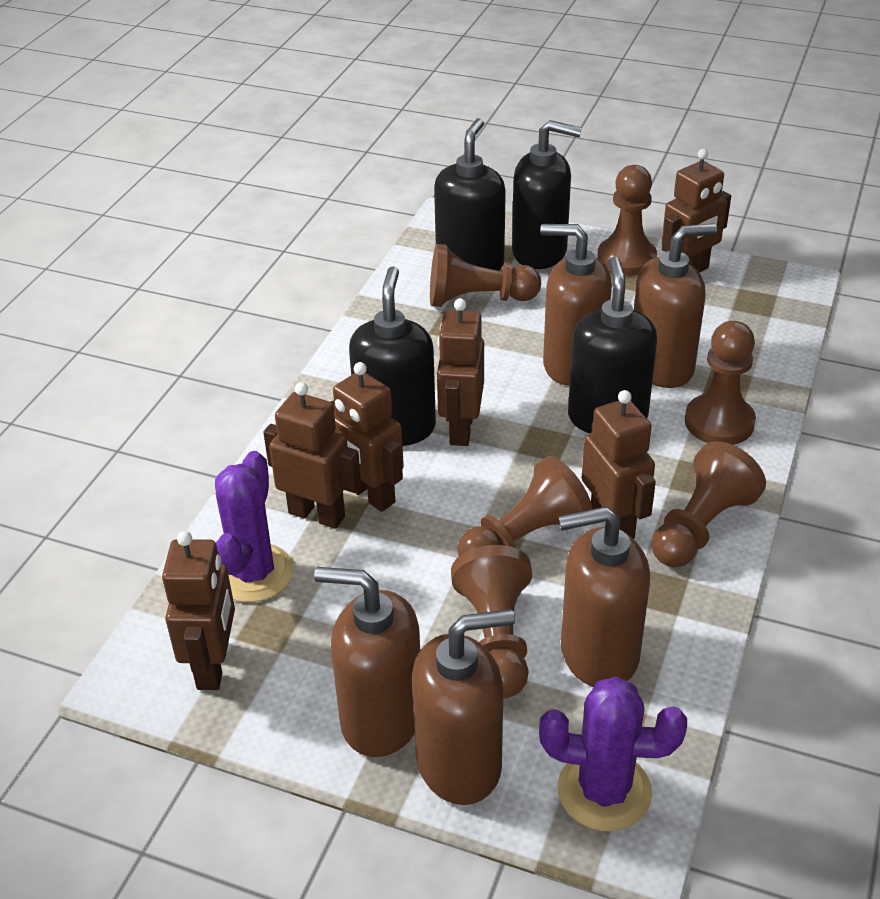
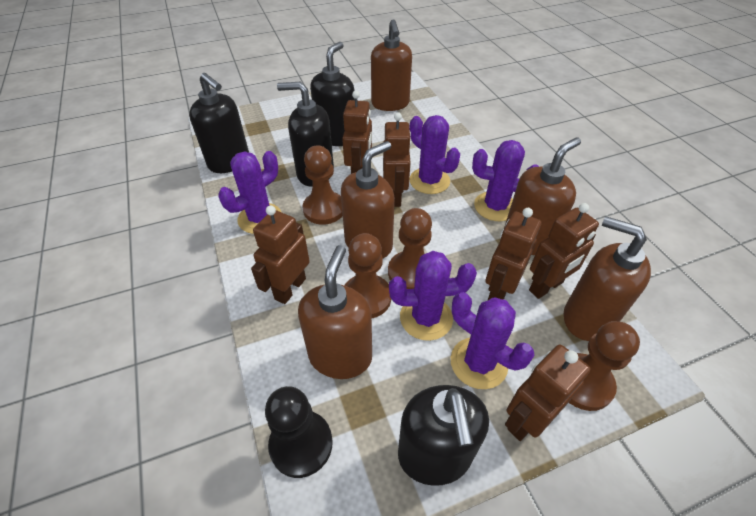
black pawn: 0 -> 1
brown pawn: 6 -> 4
purple cactus: 2 -> 5

